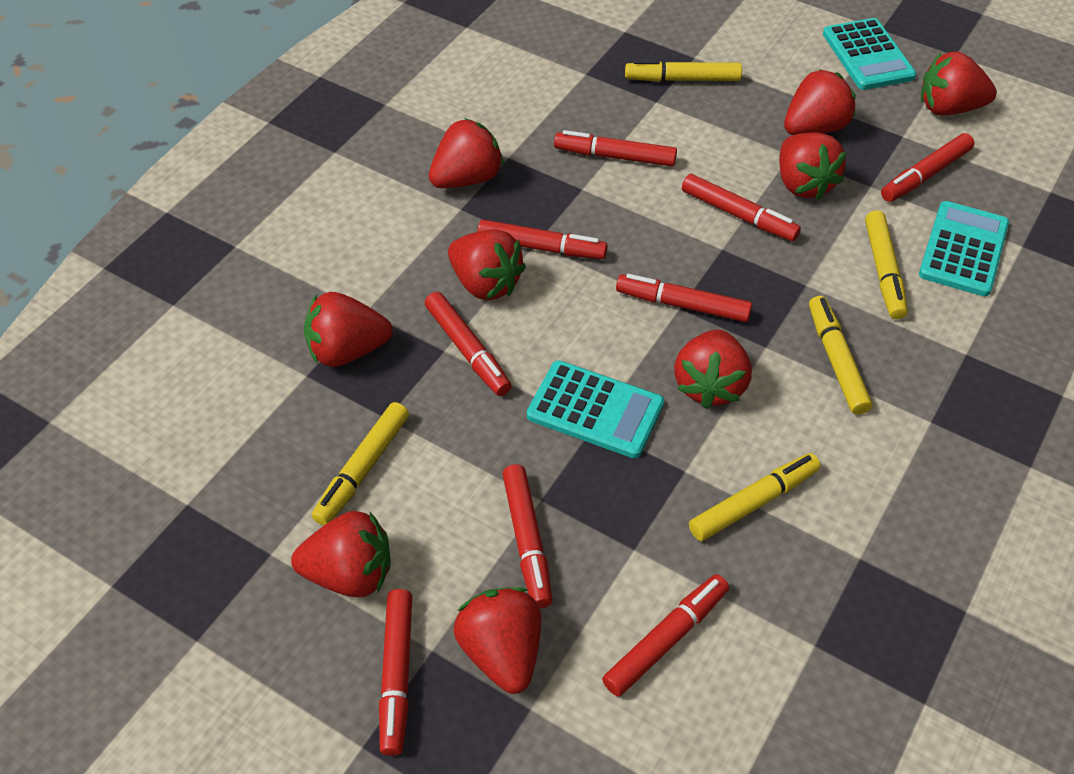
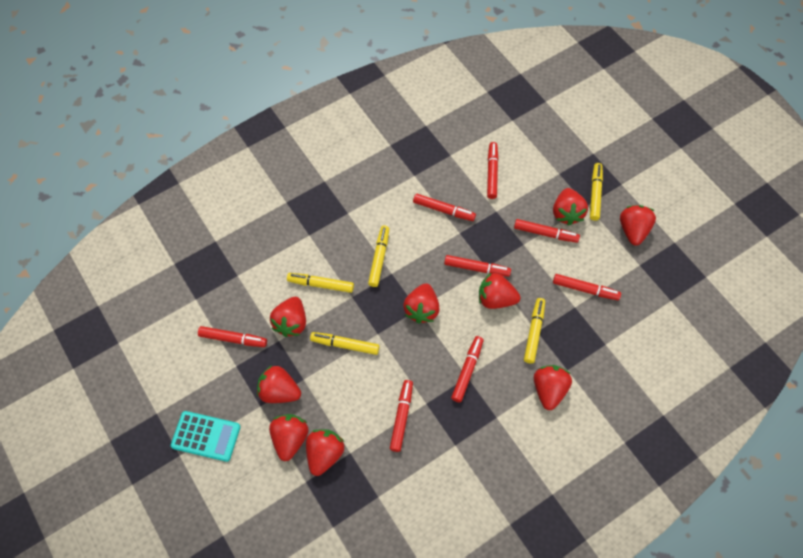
red marker: 9 -> 8
turquoise calculator: 3 -> 1

